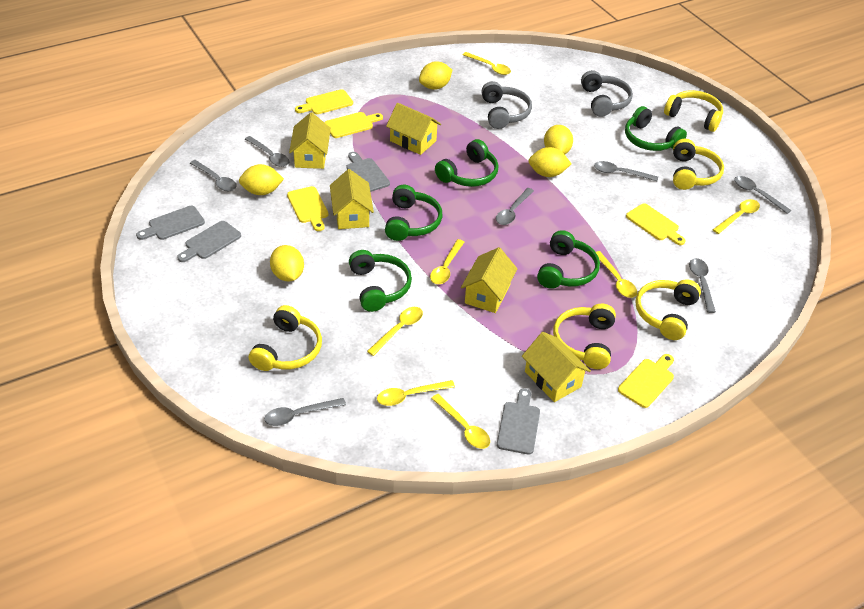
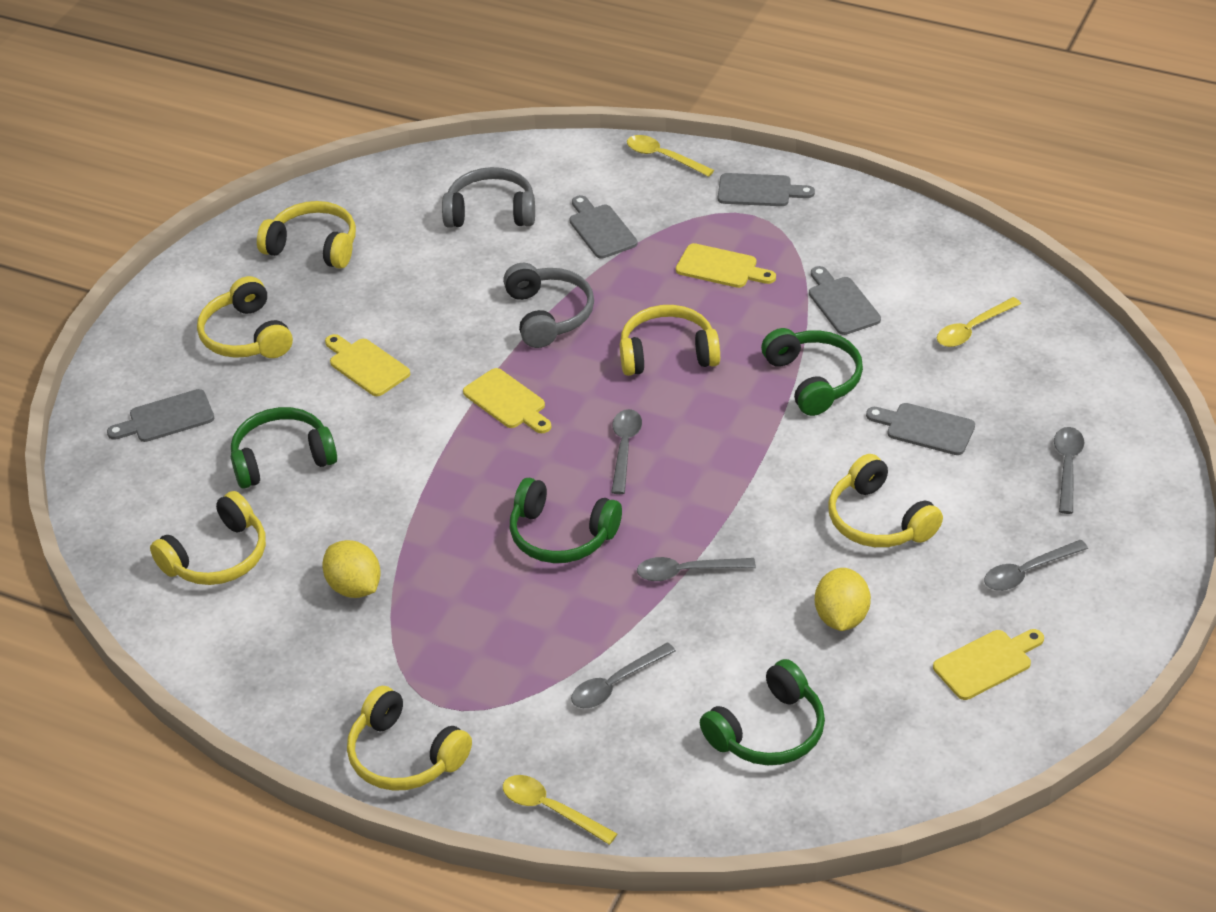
green headphones: 5 -> 4
grey cutting board: 4 -> 5
grey spoon: 7 -> 5
yellow cutting board: 5 -> 4
yellow headphones: 5 -> 6
yellow house: 5 -> 0
yellow lemon: 5 -> 2
yellow spoon: 7 -> 3

